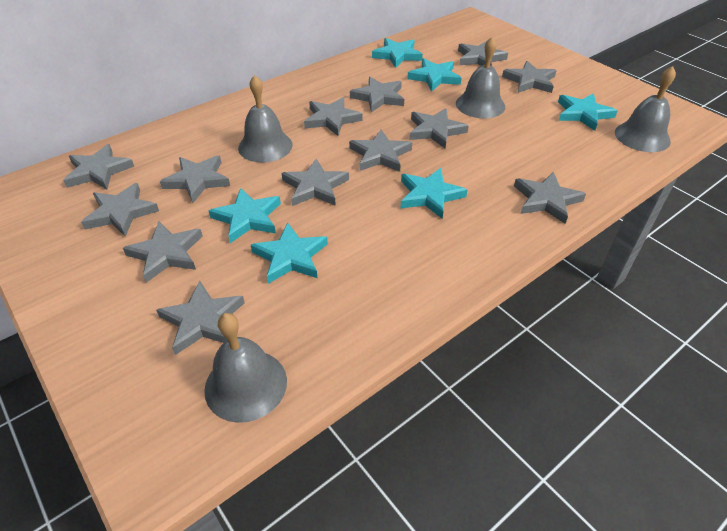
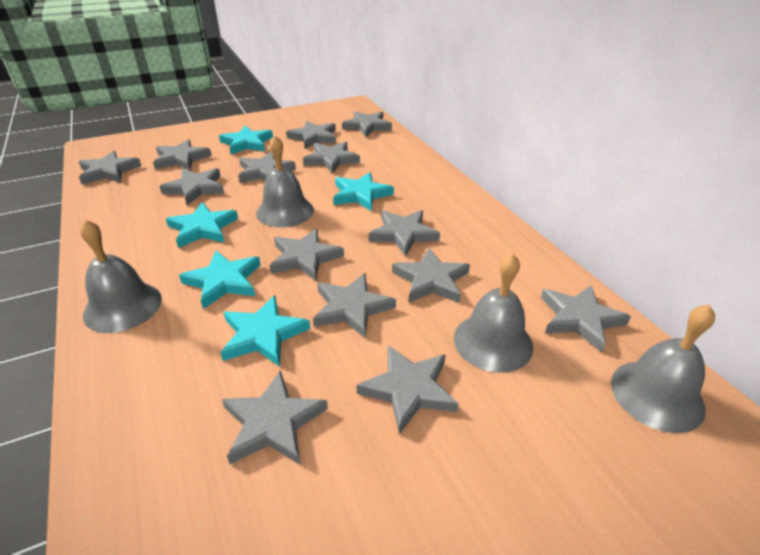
grey star: 13 -> 14
turquoise star: 6 -> 5

